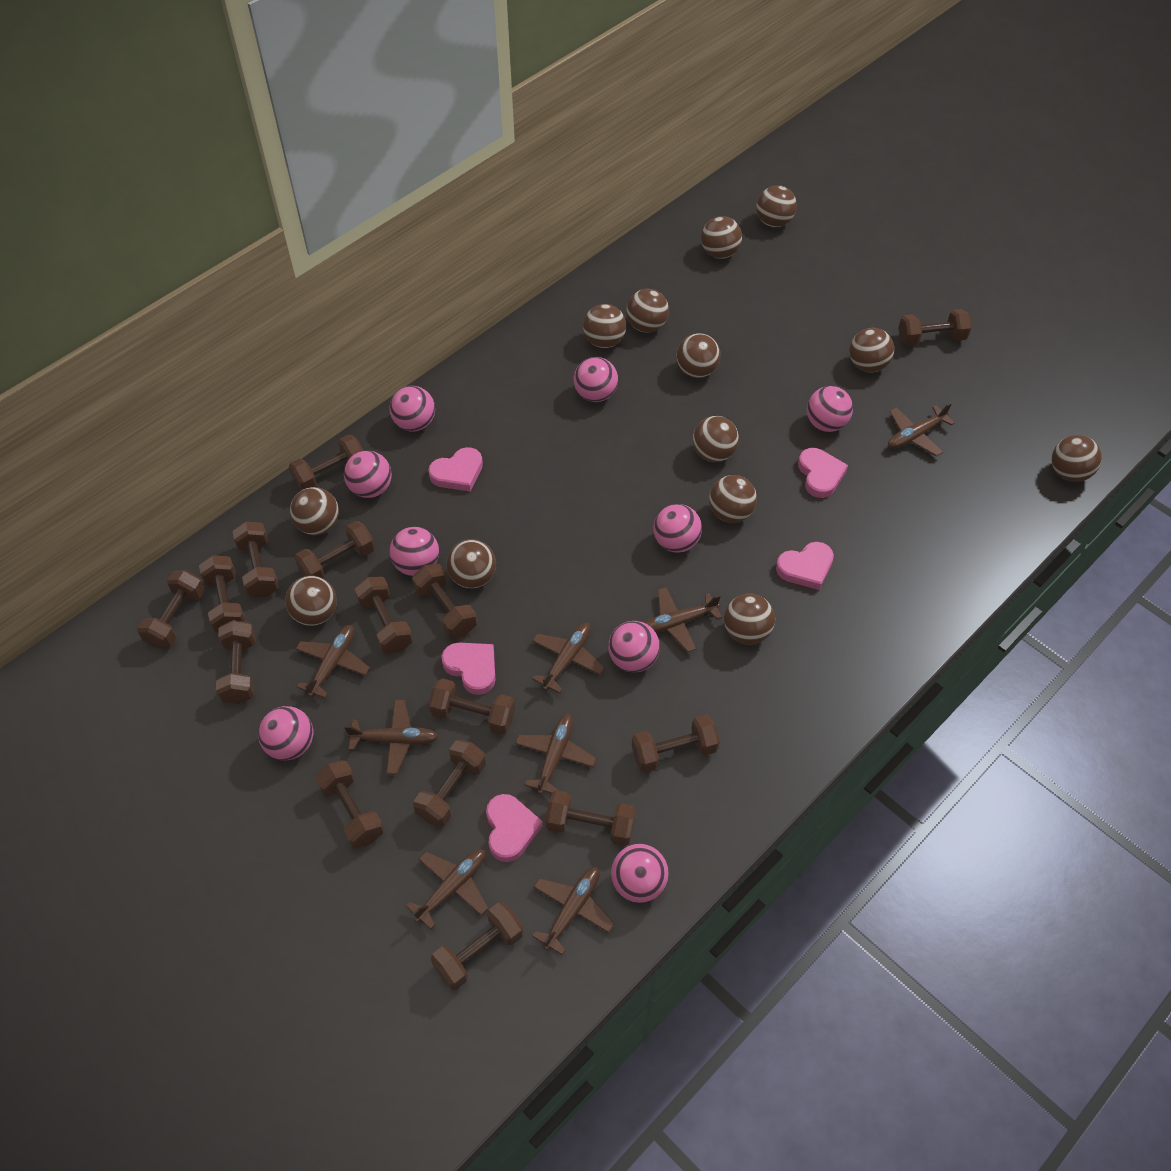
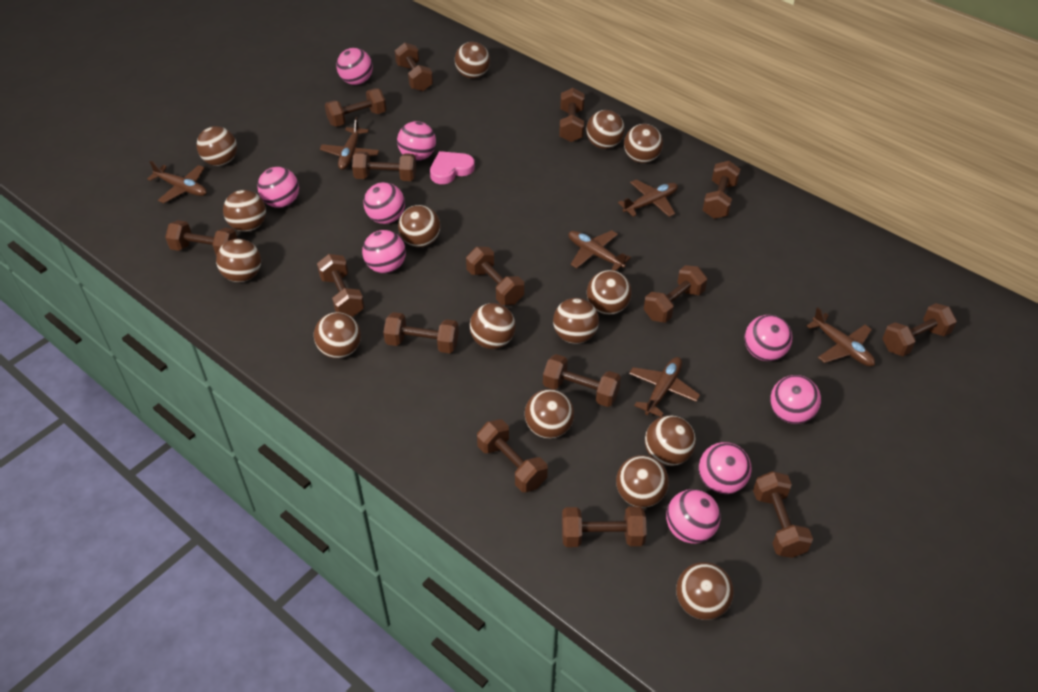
brown ball: 13 -> 15
brown plane: 8 -> 6
pink heart: 5 -> 1

